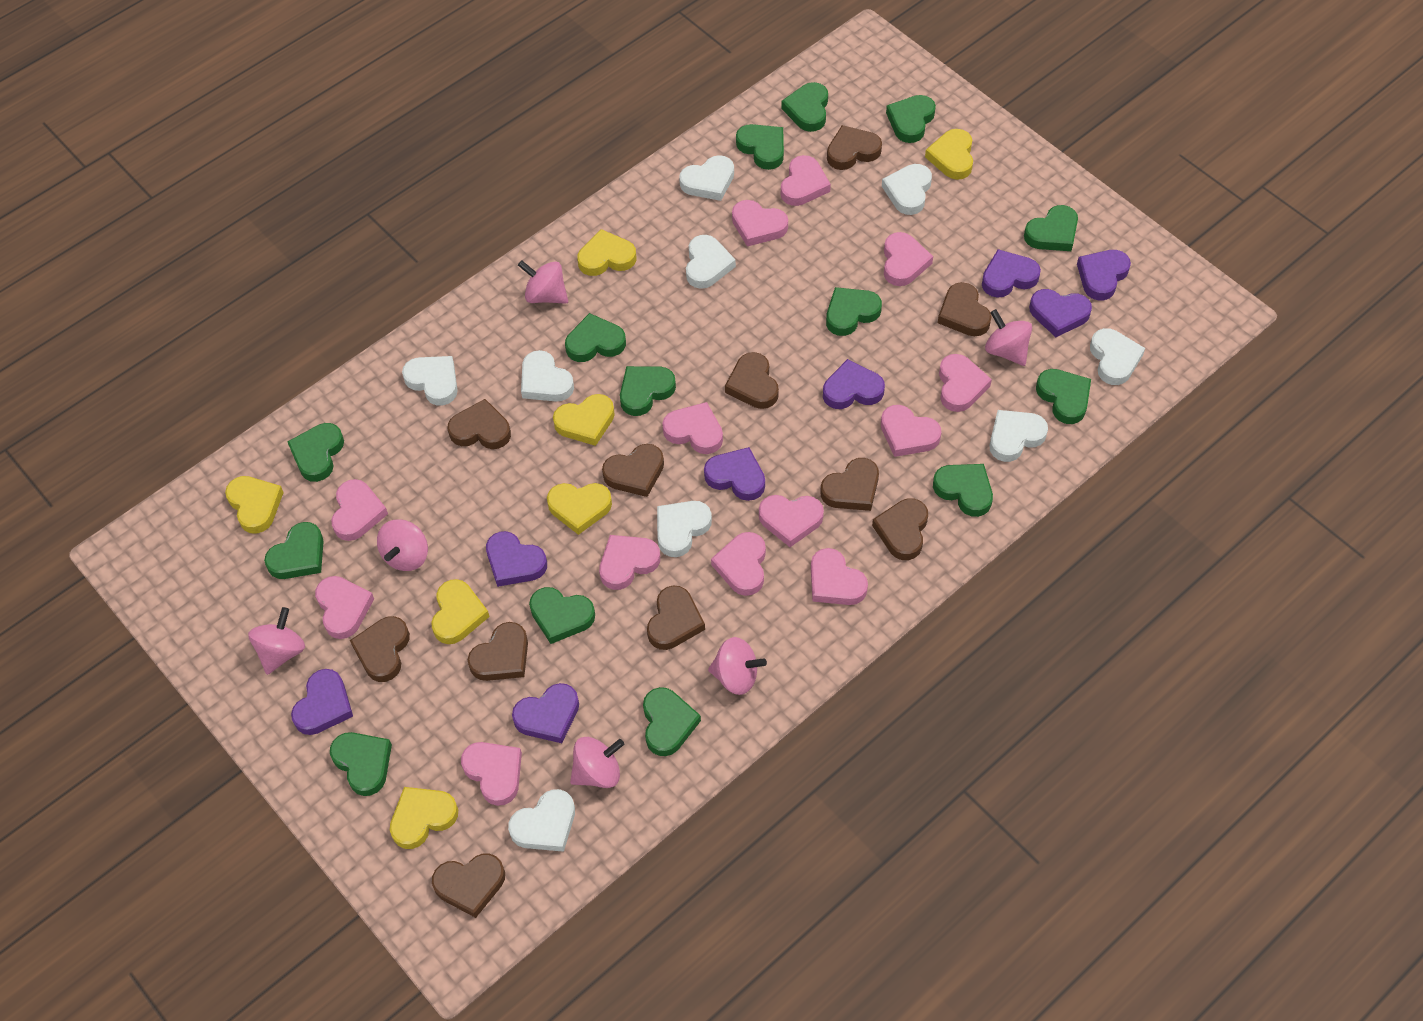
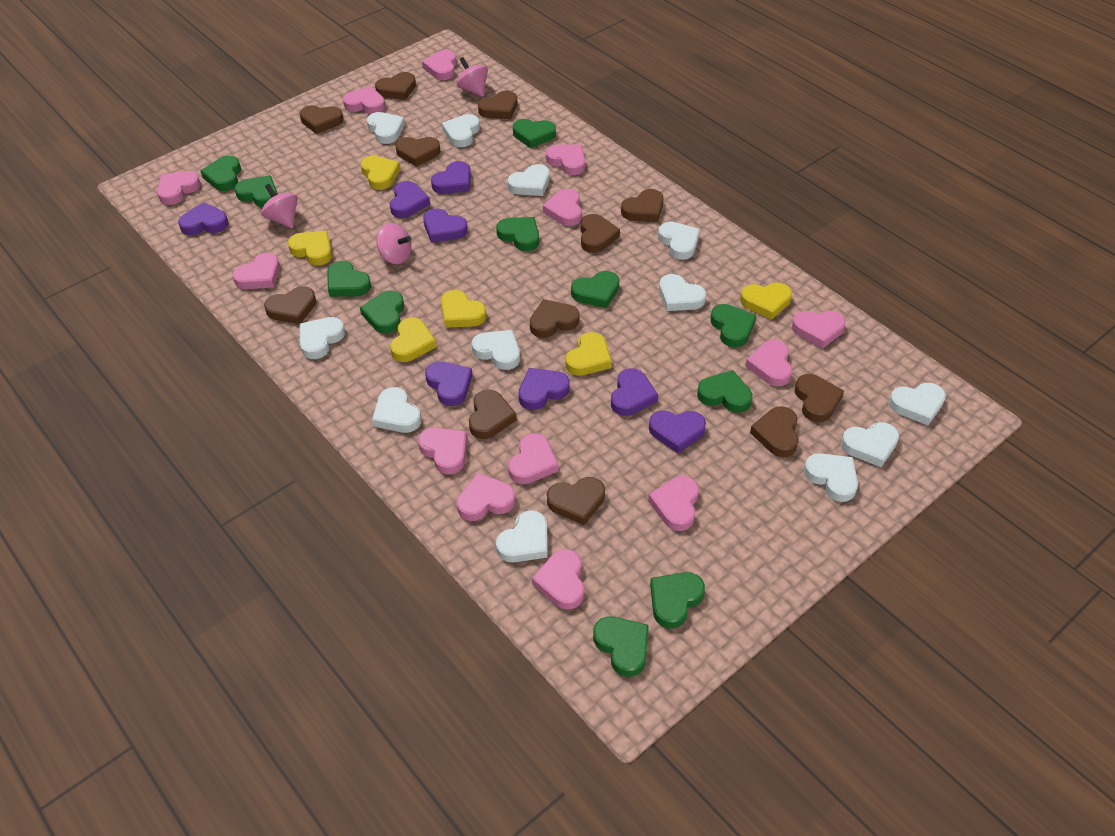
brown heart: 11 -> 12
green heart: 14 -> 11
pink spinning top: 6 -> 3
white heart: 9 -> 12
yellow heart: 7 -> 6

